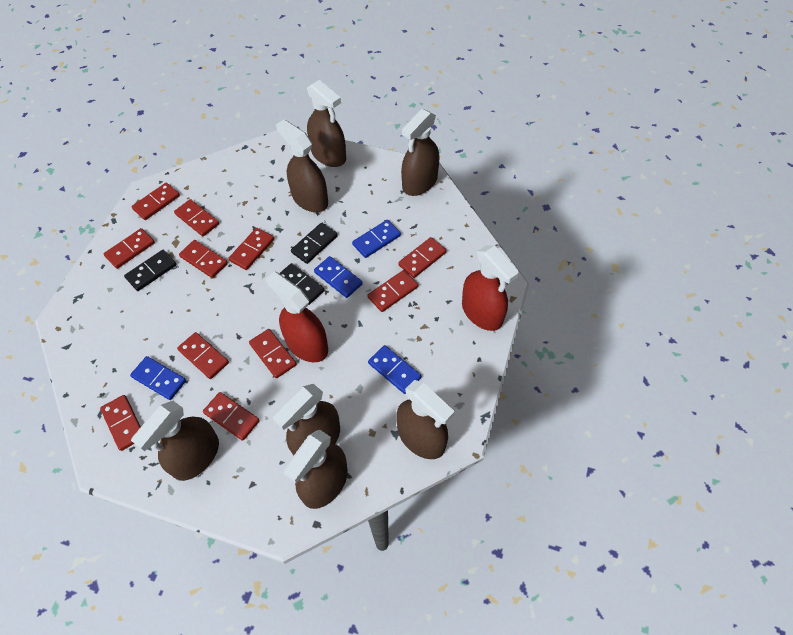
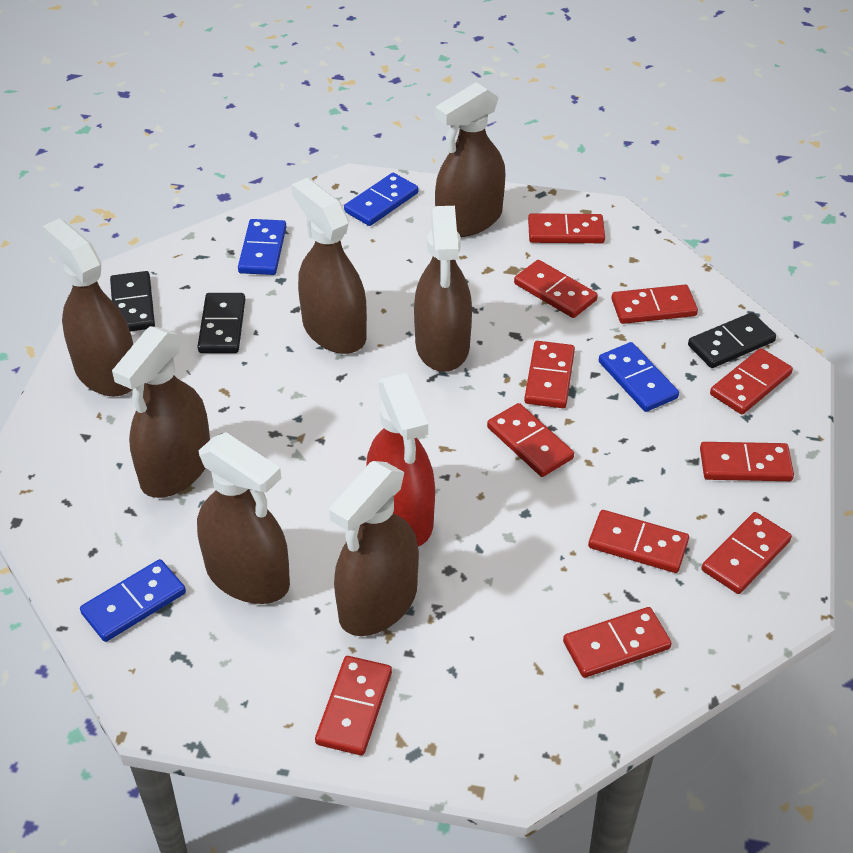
red spray bottle: 2 -> 1

